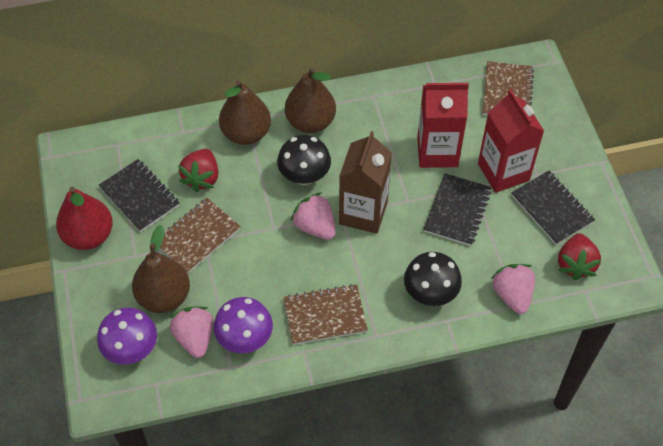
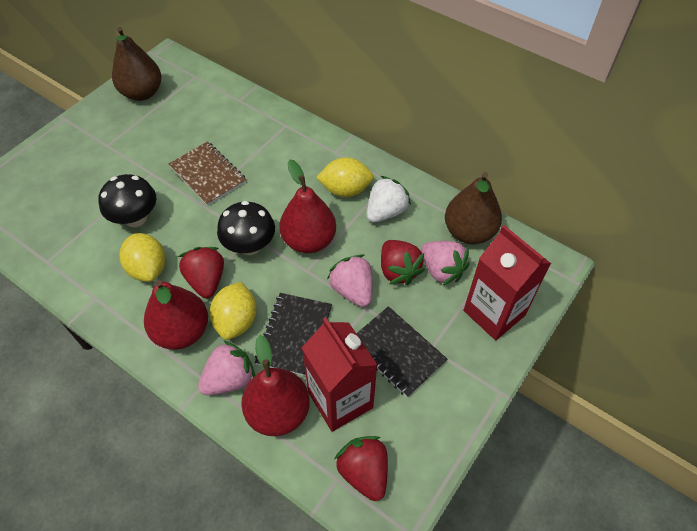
black notebook: 3 -> 2
brown carton: 1 -> 0
brown notebook: 3 -> 1
brown pear: 3 -> 2
purple mushroom: 2 -> 0
red pear: 1 -> 3
red strawberry: 2 -> 3
white strawberry: 0 -> 1
yellow lemon: 0 -> 3

